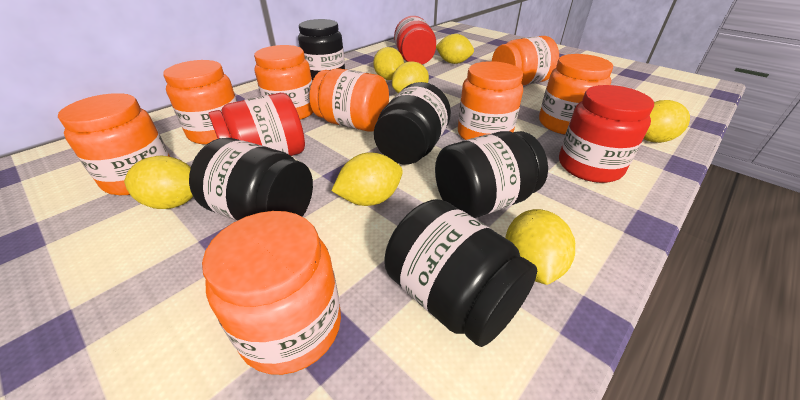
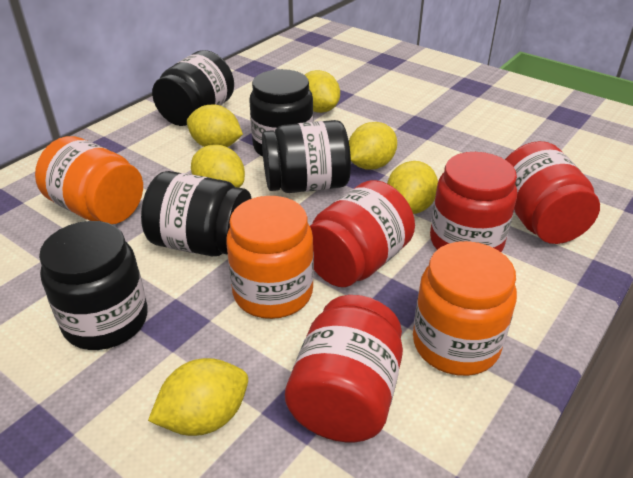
orange jar: 8 -> 3
red jar: 3 -> 4
yellow lemon: 7 -> 6

